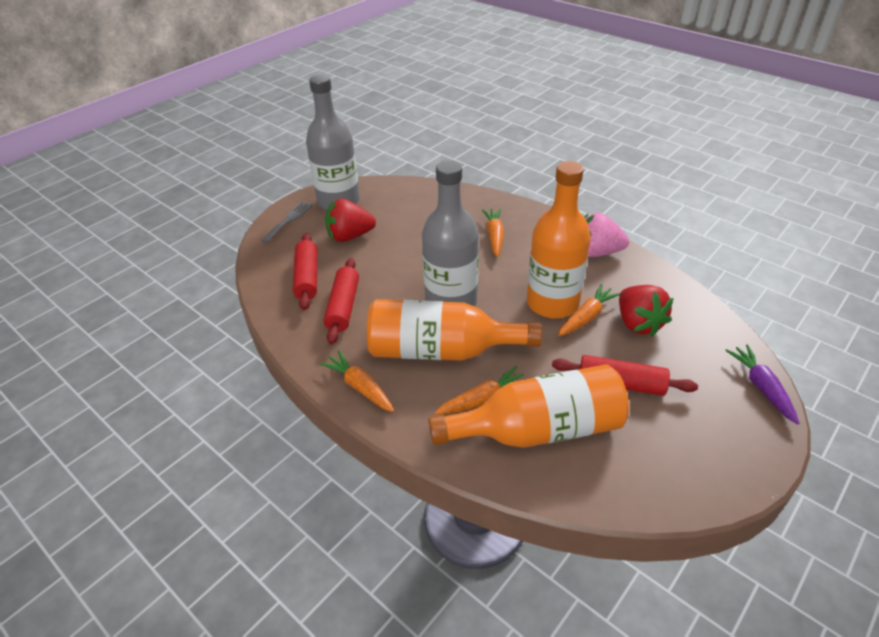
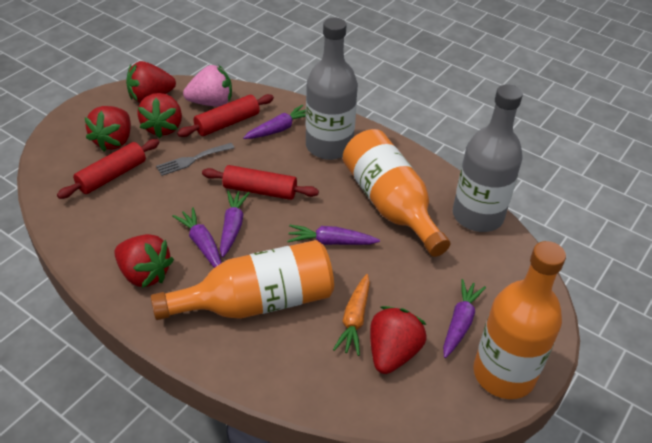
orange carrot: 4 -> 1
purple carrot: 1 -> 5
red strawberry: 2 -> 5

